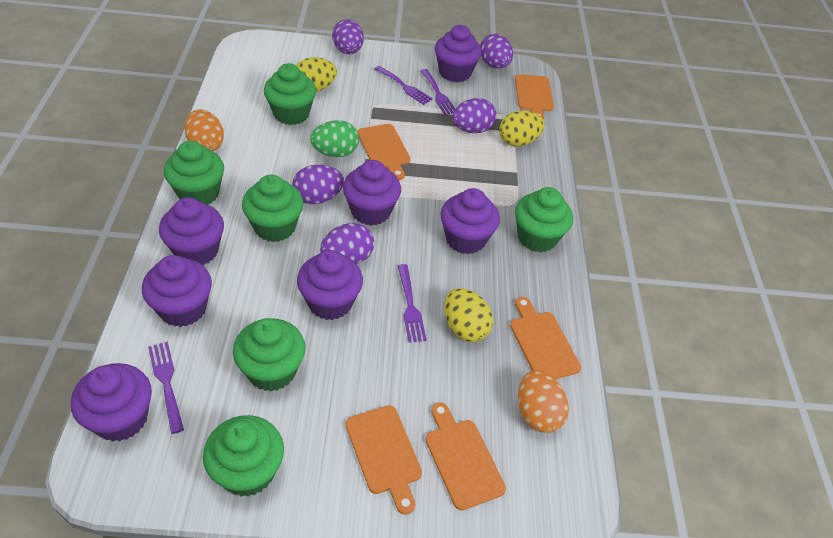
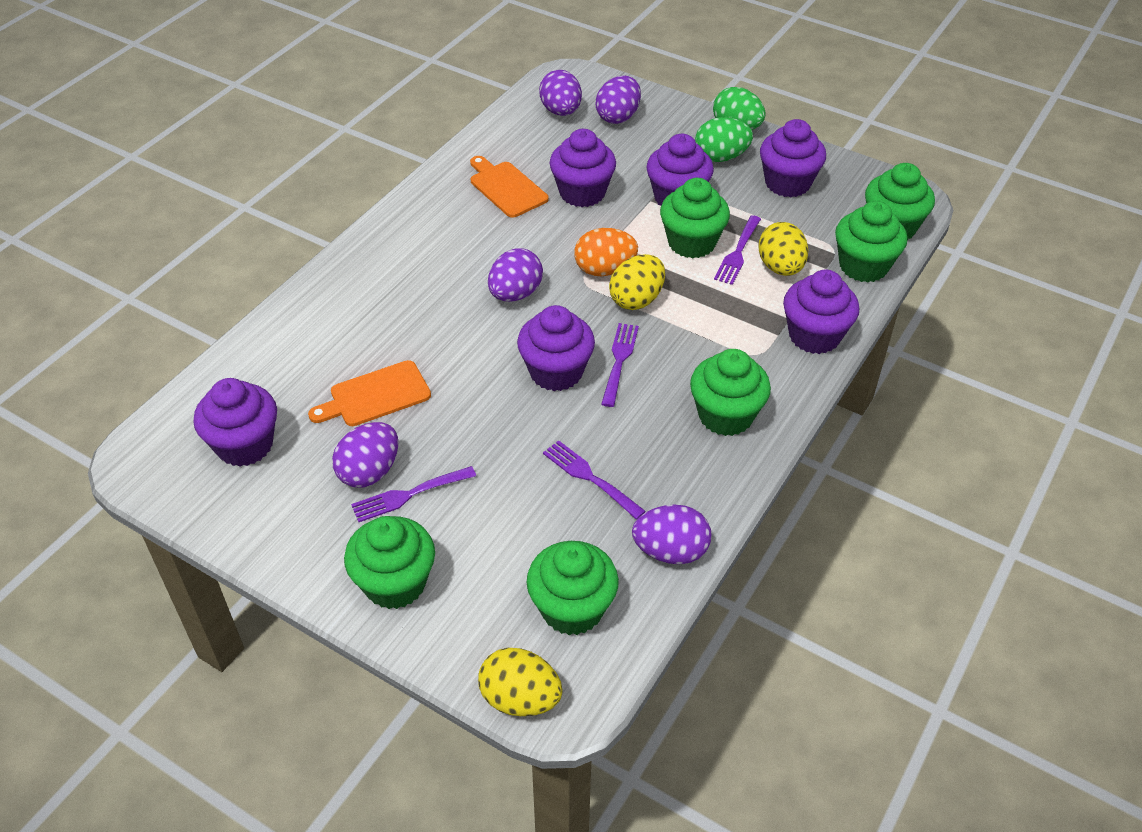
green egg: 1 -> 2
orange cutting board: 5 -> 2
orange egg: 2 -> 1
purple cupcake: 7 -> 6

